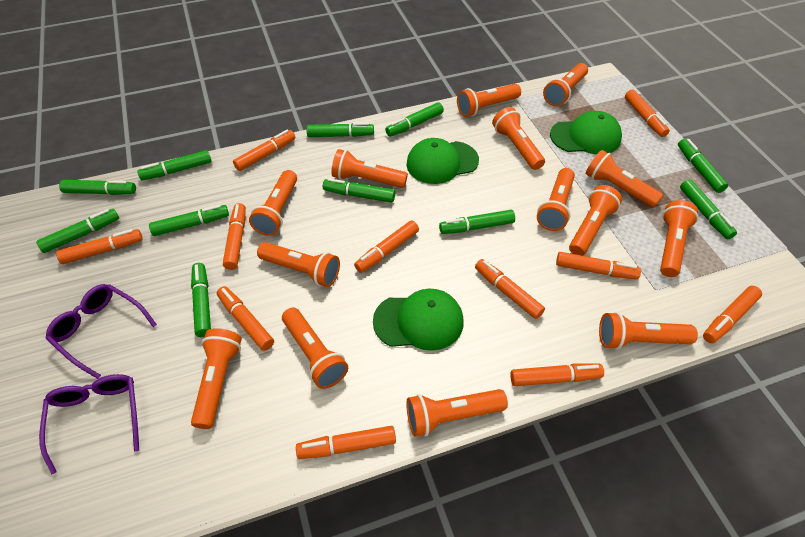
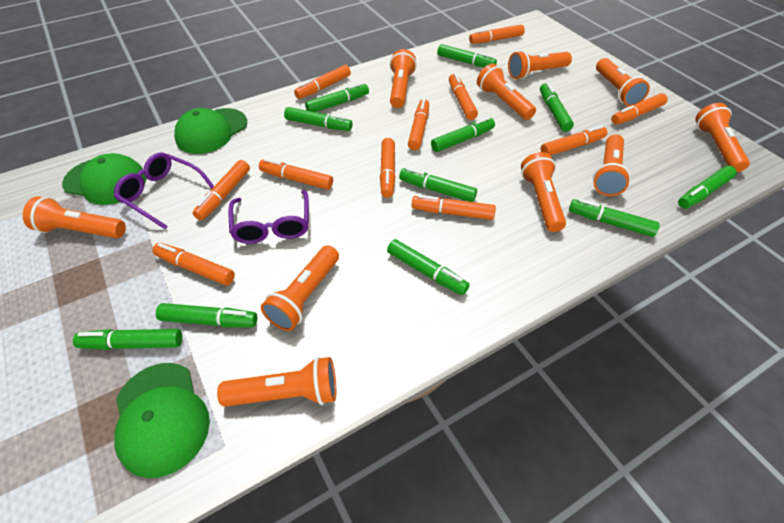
orange flashlight: 14 -> 10

